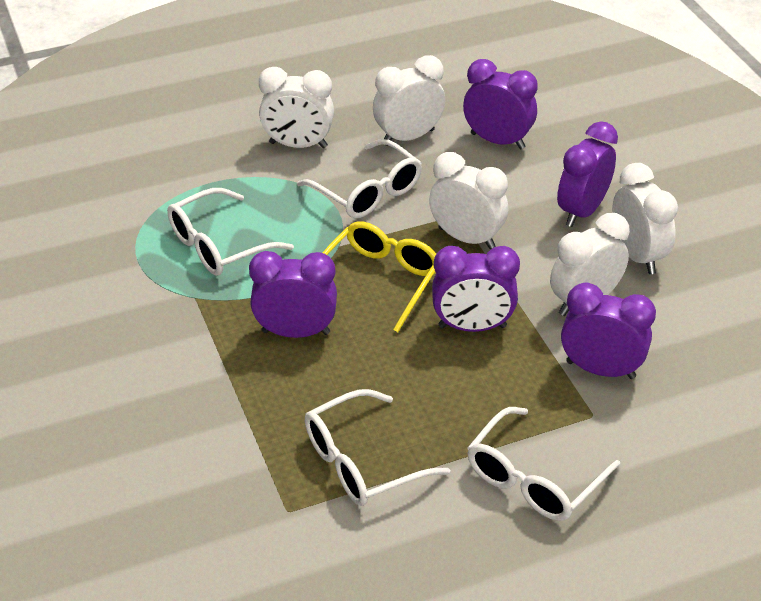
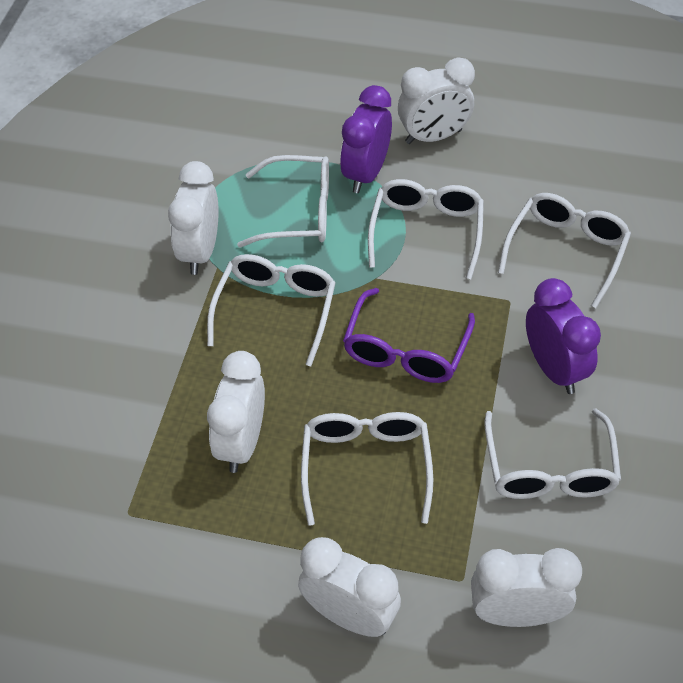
purple clock: 5 -> 2
purple glasses: 0 -> 1
white glasses: 4 -> 6
yellow glasses: 1 -> 0

